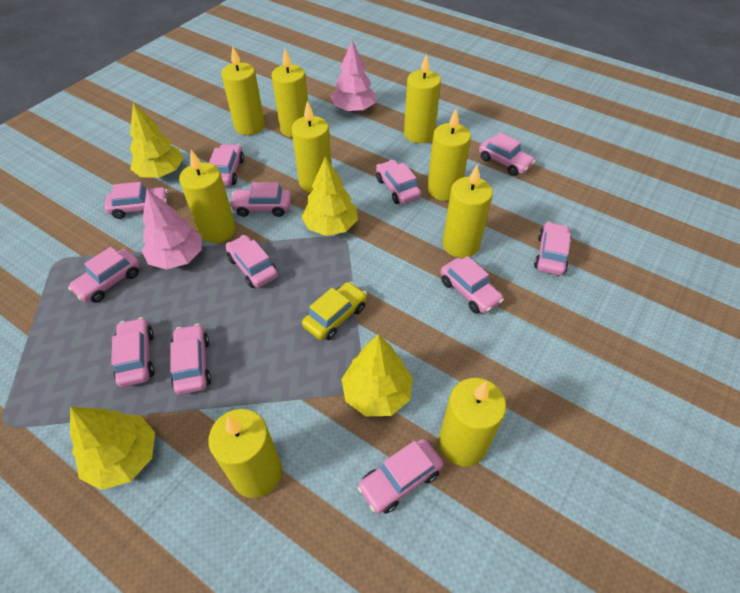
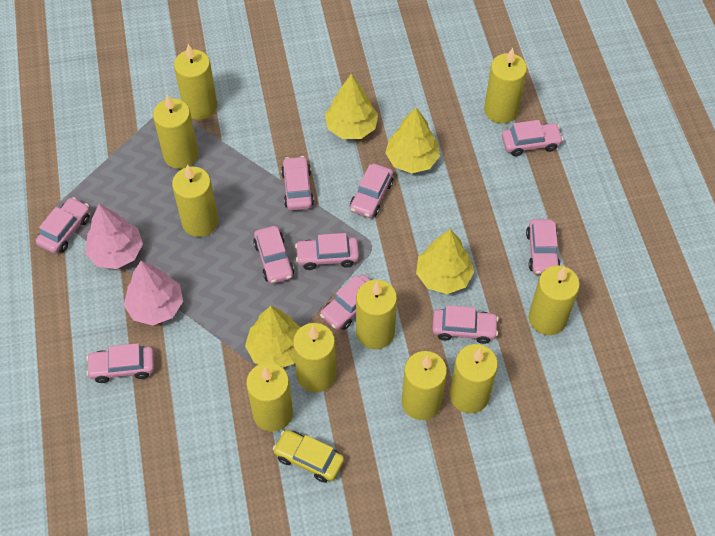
pink car: 12 -> 10
yellow candle: 9 -> 10

